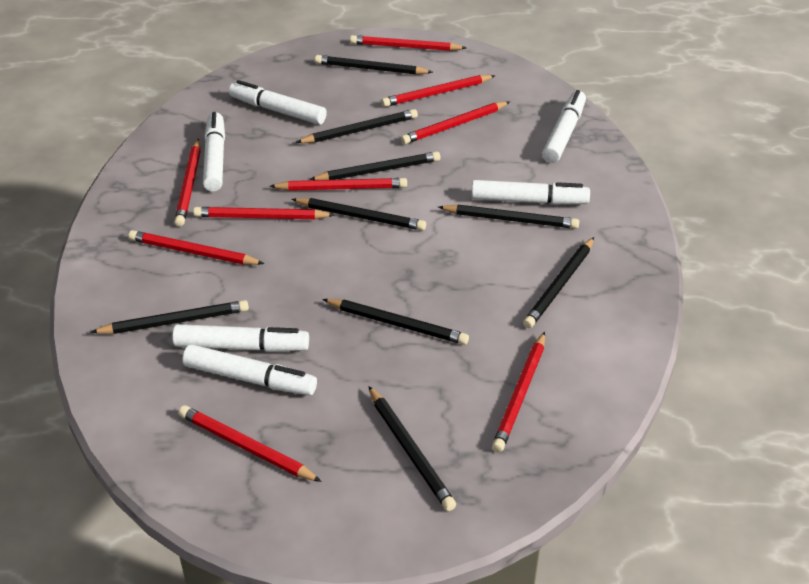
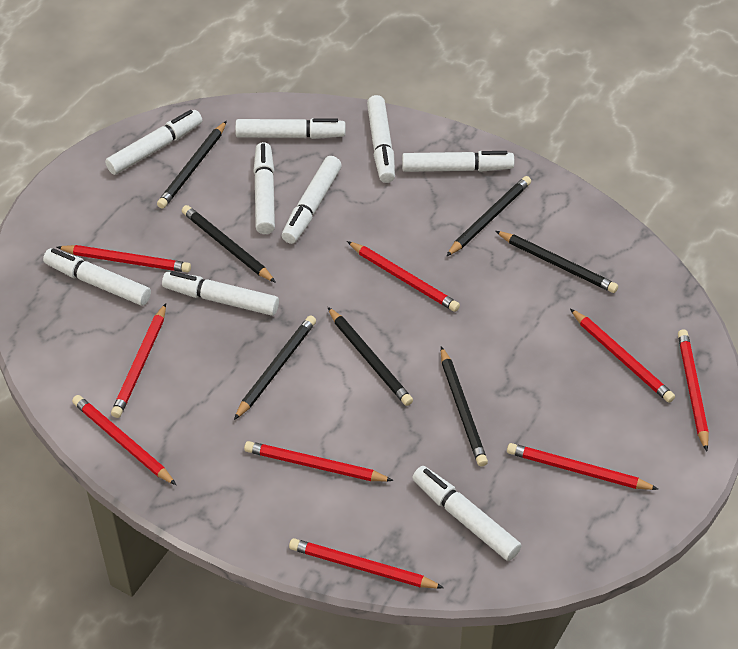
black pencil: 9 -> 7
white marker: 6 -> 9

